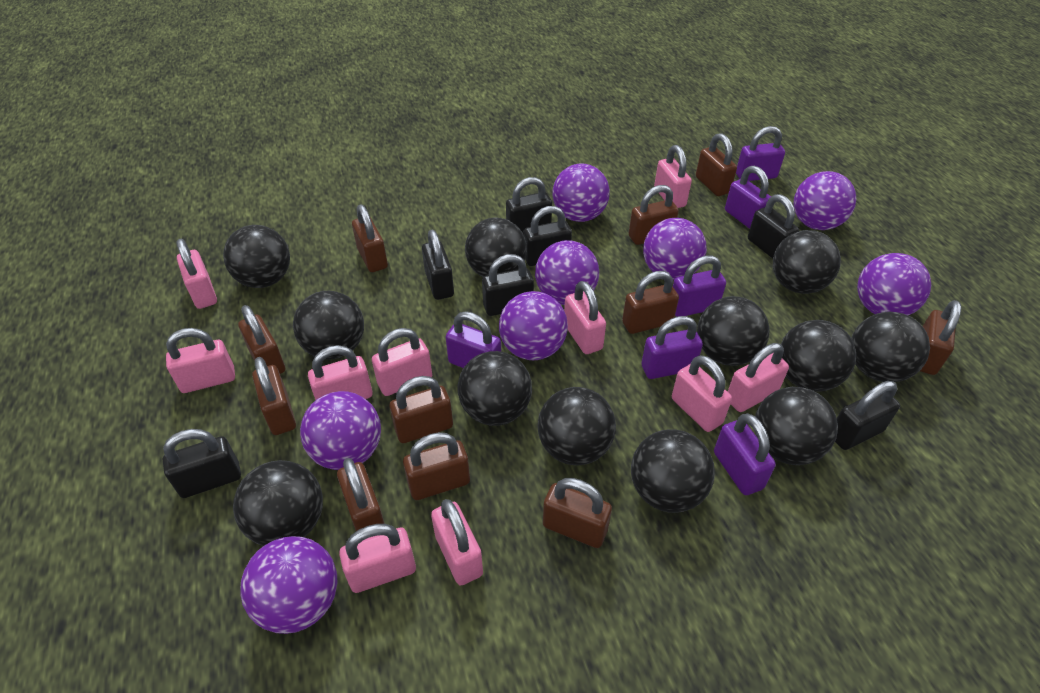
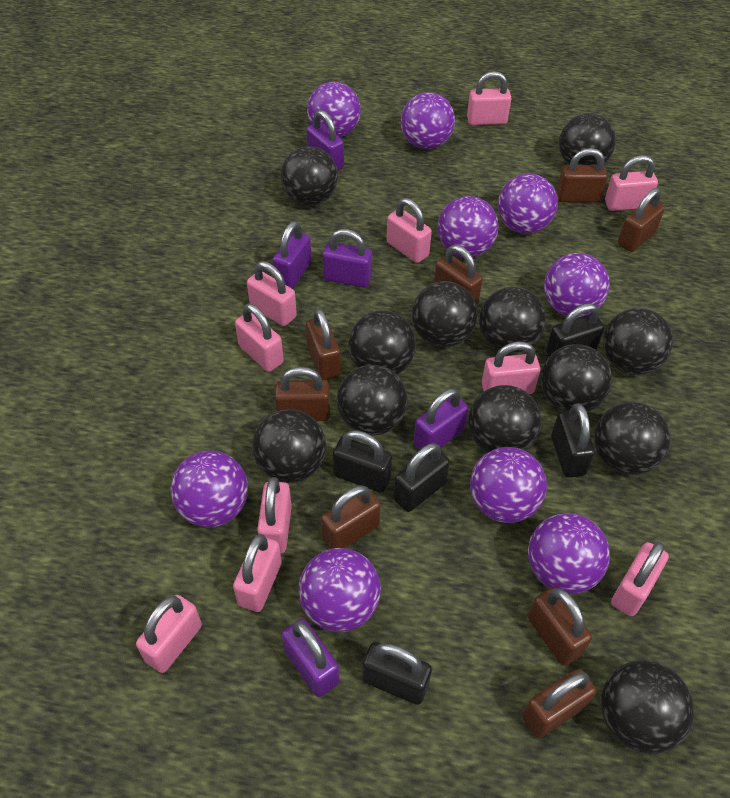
black padlock: 7 -> 5
brown padlock: 11 -> 8
purple ball: 8 -> 9
purple padlock: 6 -> 5

